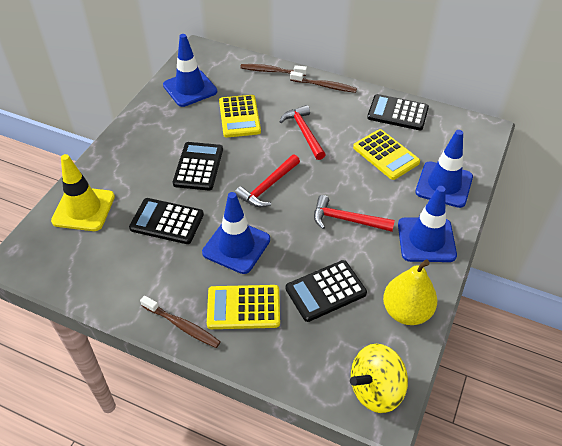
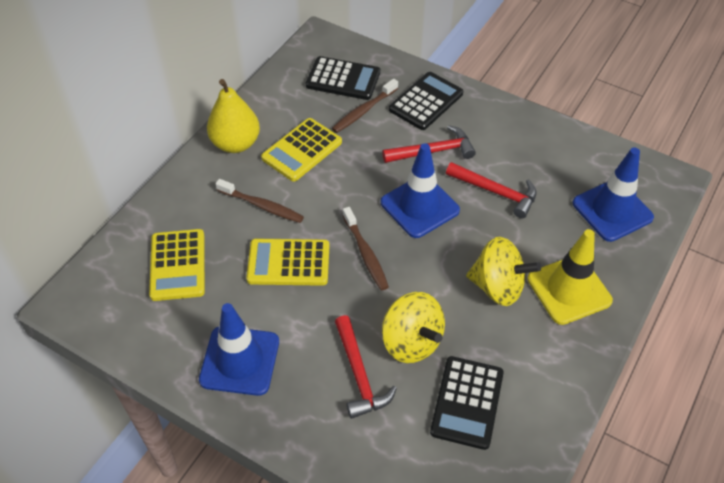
black calculator: 4 -> 3
blue traffic cone: 4 -> 3
yellow spinning top: 1 -> 2

